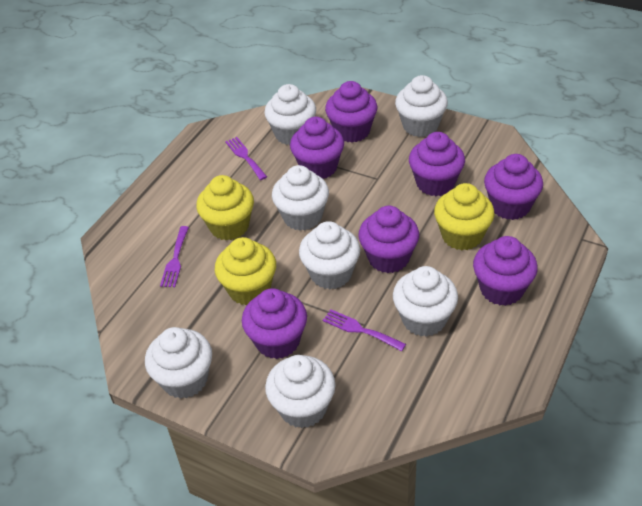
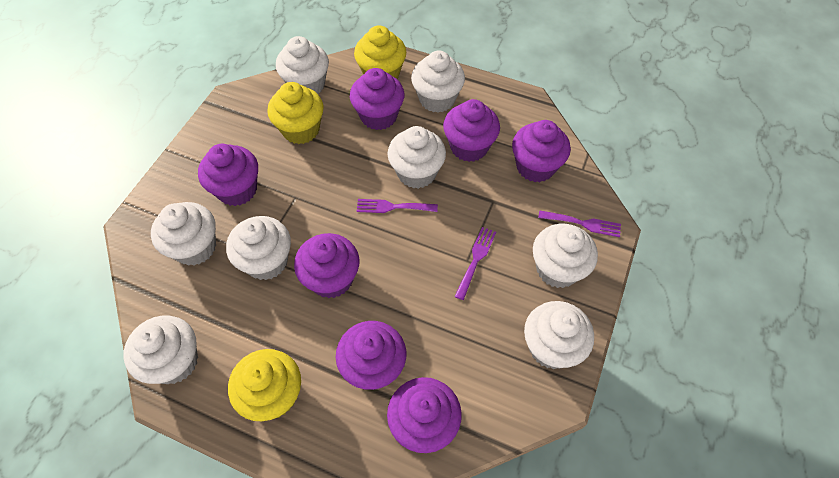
white cupcake: 7 -> 8

